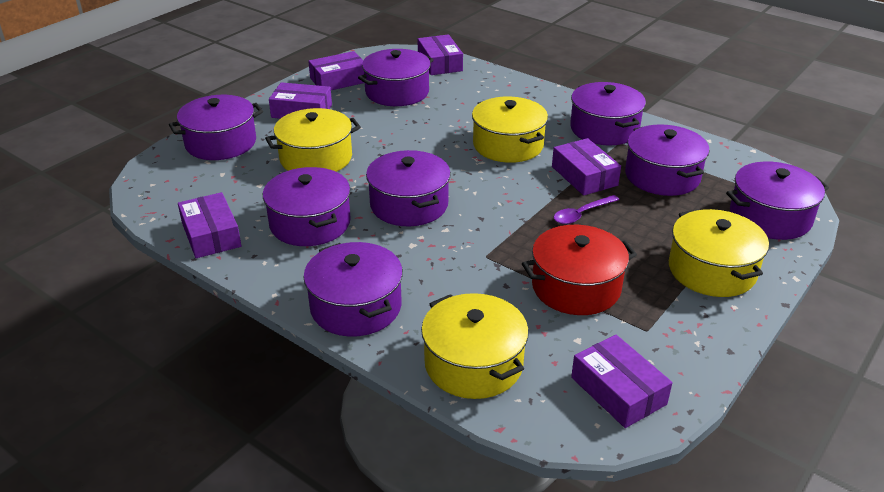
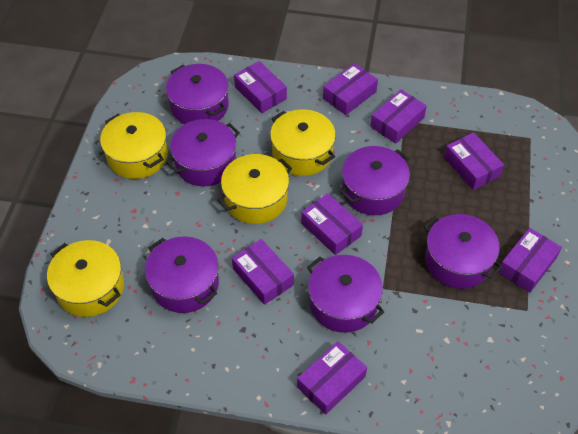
purple box: 6 -> 8
purple pot: 8 -> 6
purple spoon: 1 -> 0
red pot: 1 -> 0

